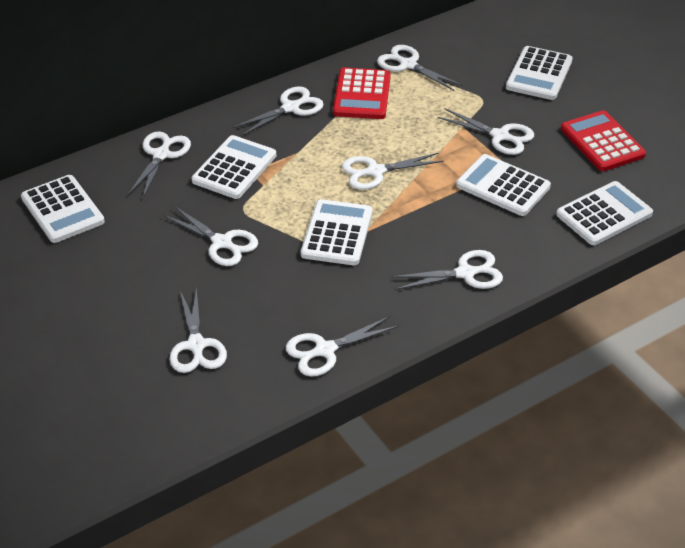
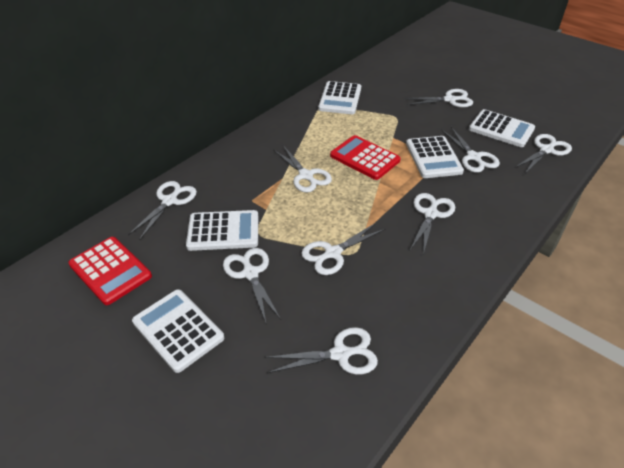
white calculator: 6 -> 5

